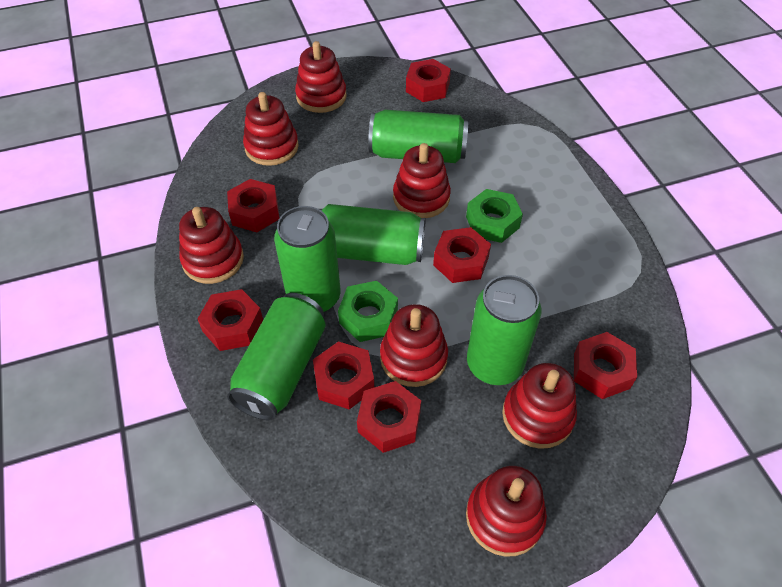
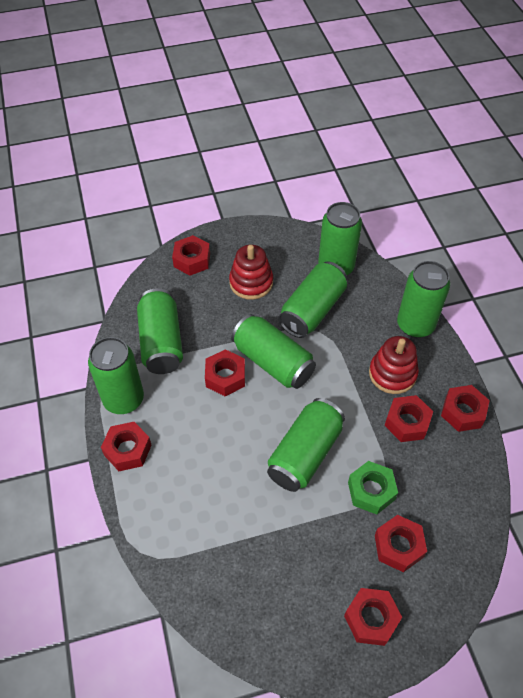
green can: 5 -> 7
green nut: 2 -> 1
red stacking toy: 7 -> 2

